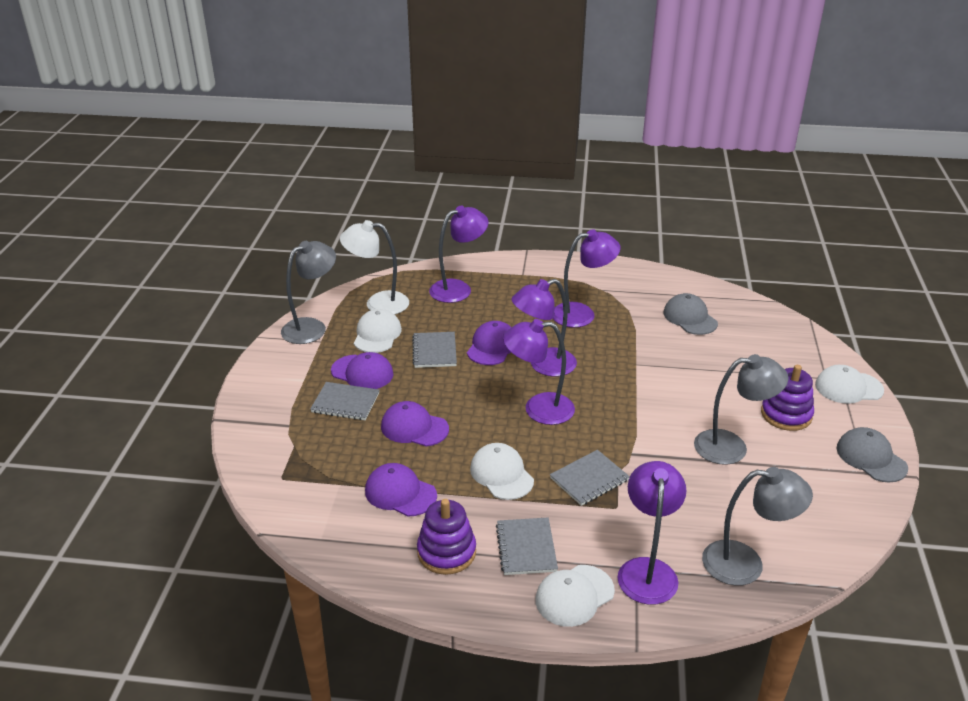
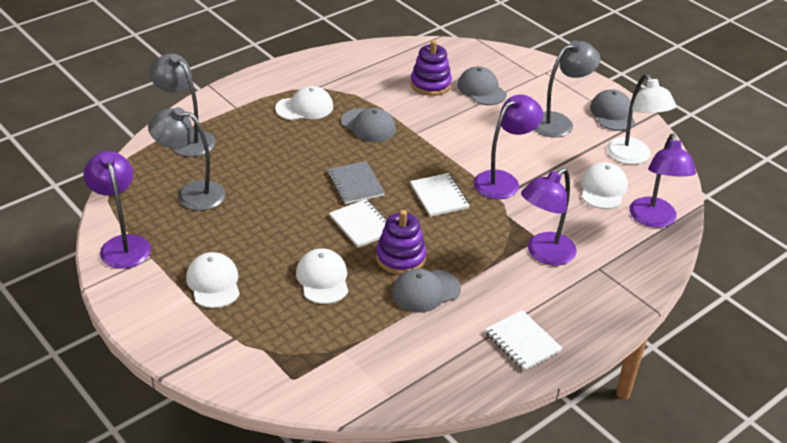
grey cap: 2 -> 4
grey notebook: 4 -> 1
purple cap: 4 -> 0
purple lamp: 5 -> 4
white notebook: 0 -> 3

